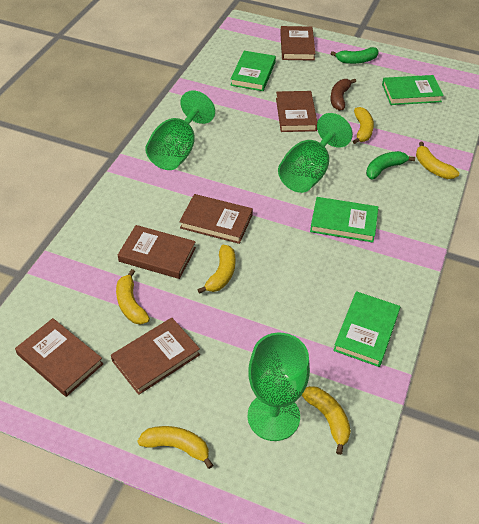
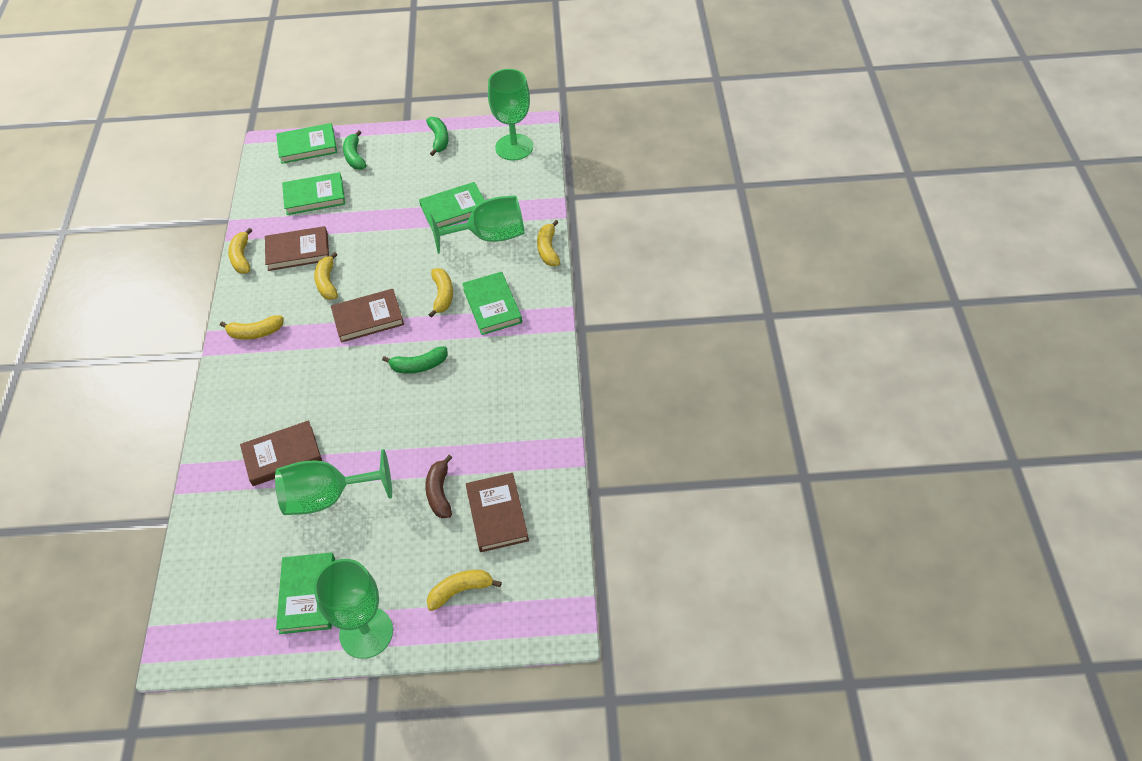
brown book: 6 -> 4
green banana: 2 -> 3
green book: 4 -> 5
green goblet: 3 -> 4

